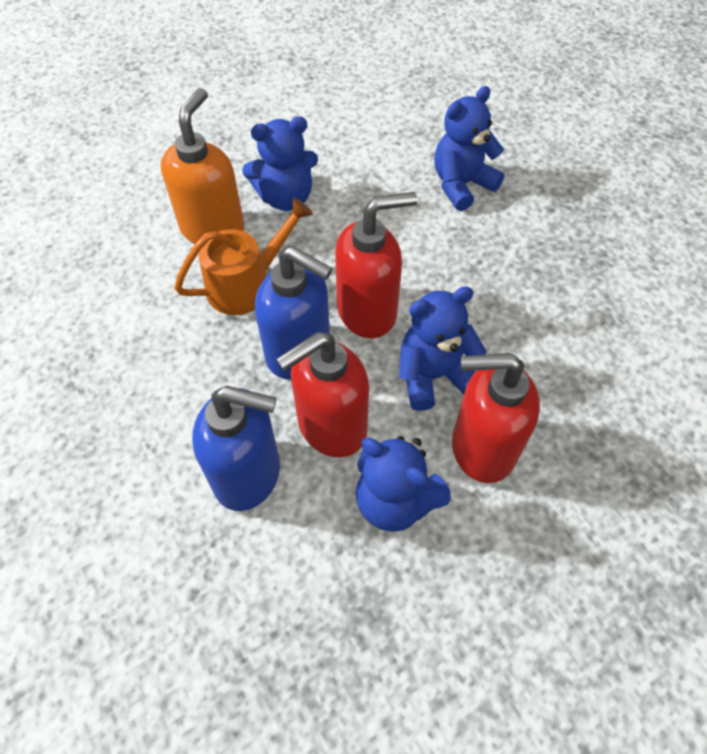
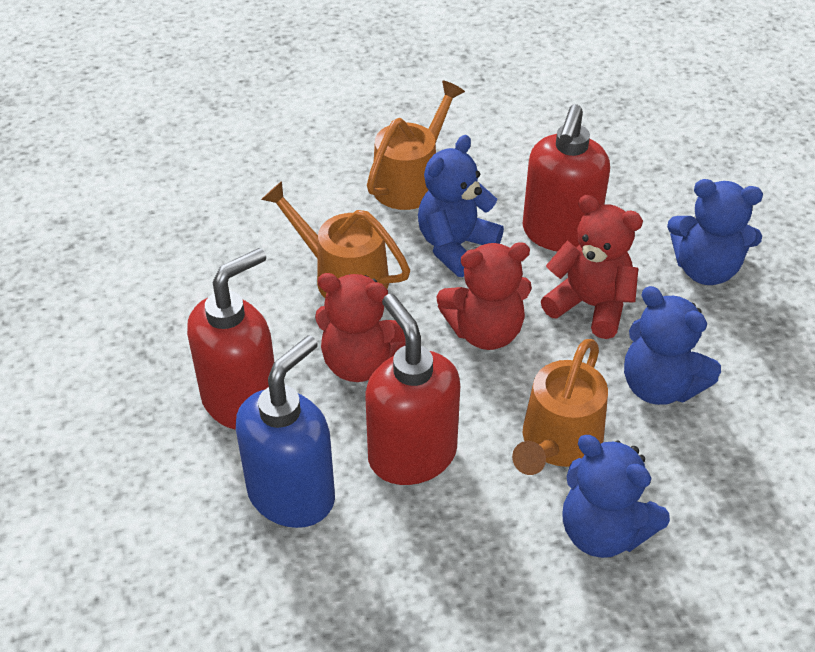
blue soap dispenser: 2 -> 1
orange soap dispenser: 1 -> 0
orange watering can: 1 -> 3
red teddy bear: 0 -> 3

